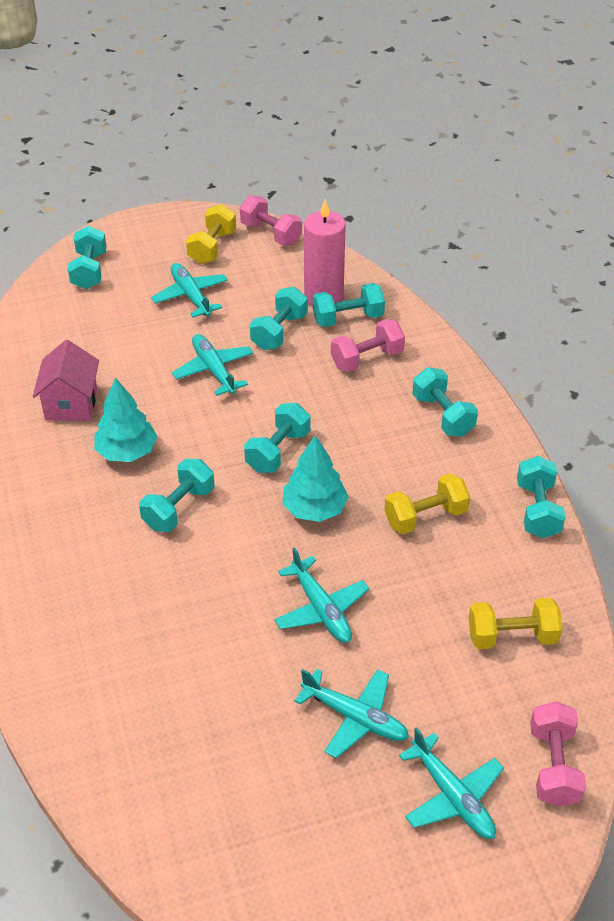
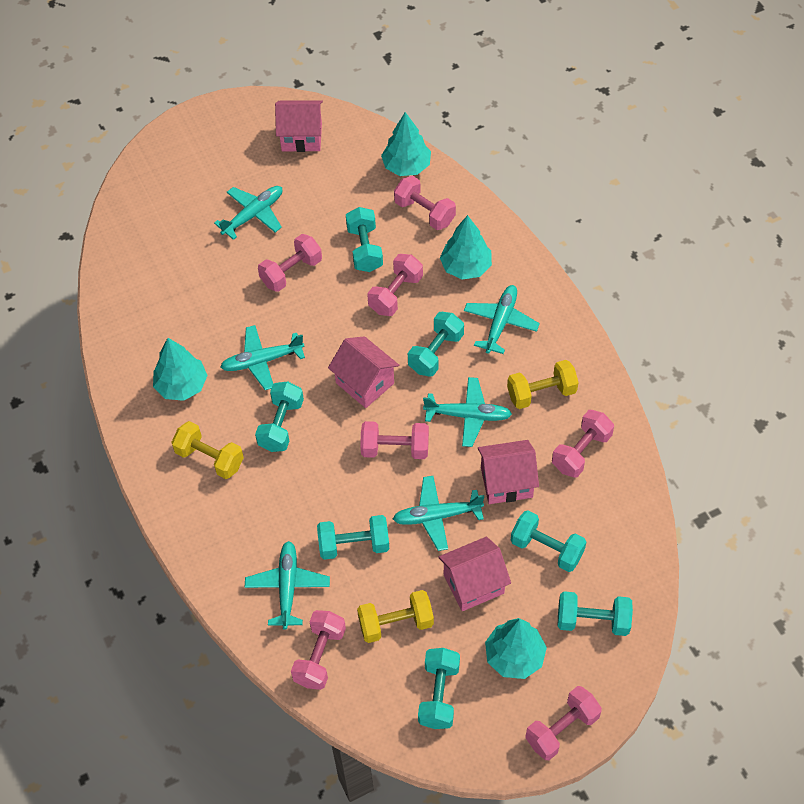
pink candle: 1 -> 0
pink dumbbell: 3 -> 7
pink house: 1 -> 4
turquoise plane: 5 -> 6
turquoise tree: 2 -> 4

